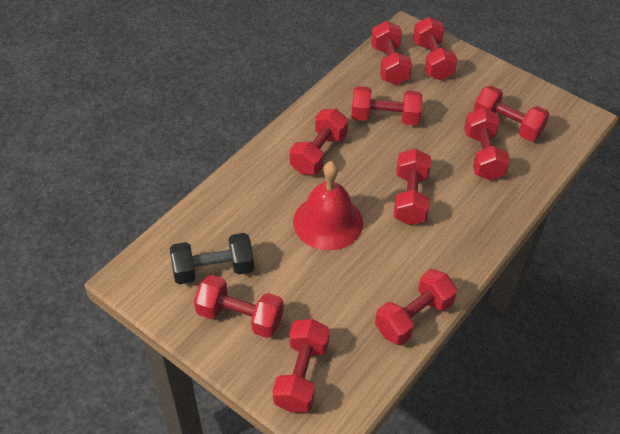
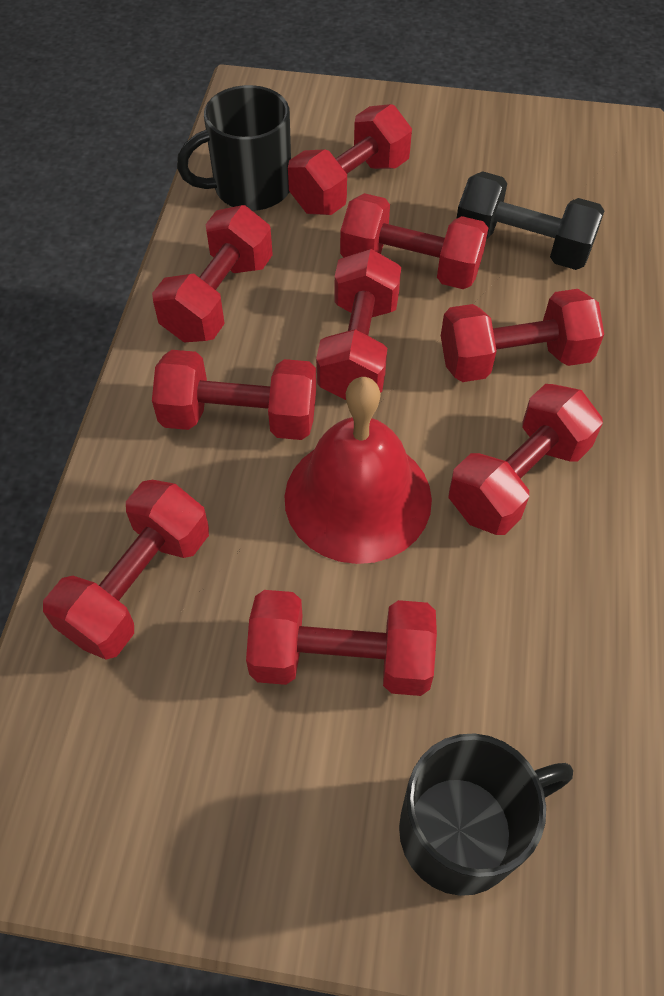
black mug: 0 -> 2
red dumbbell: 10 -> 9

